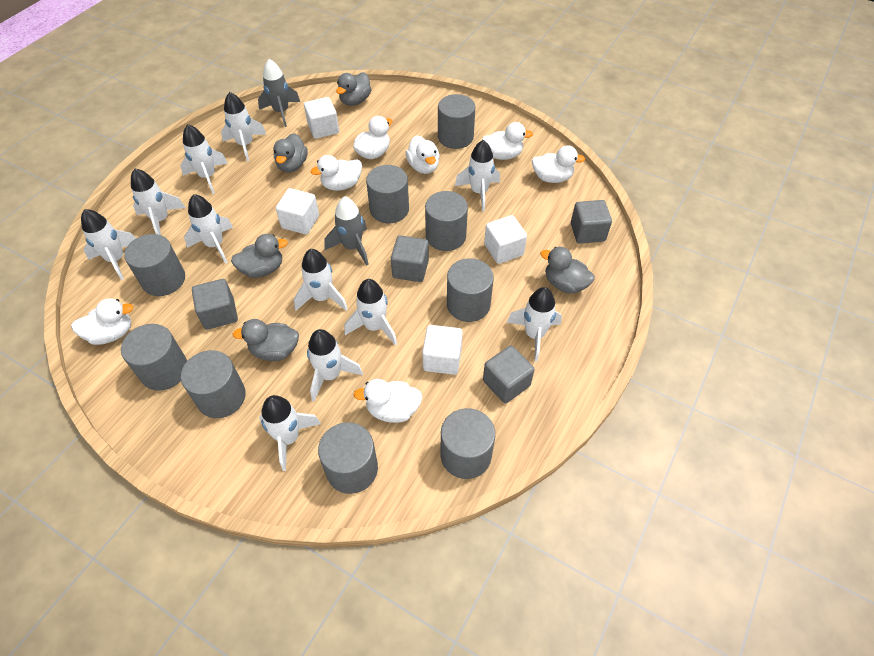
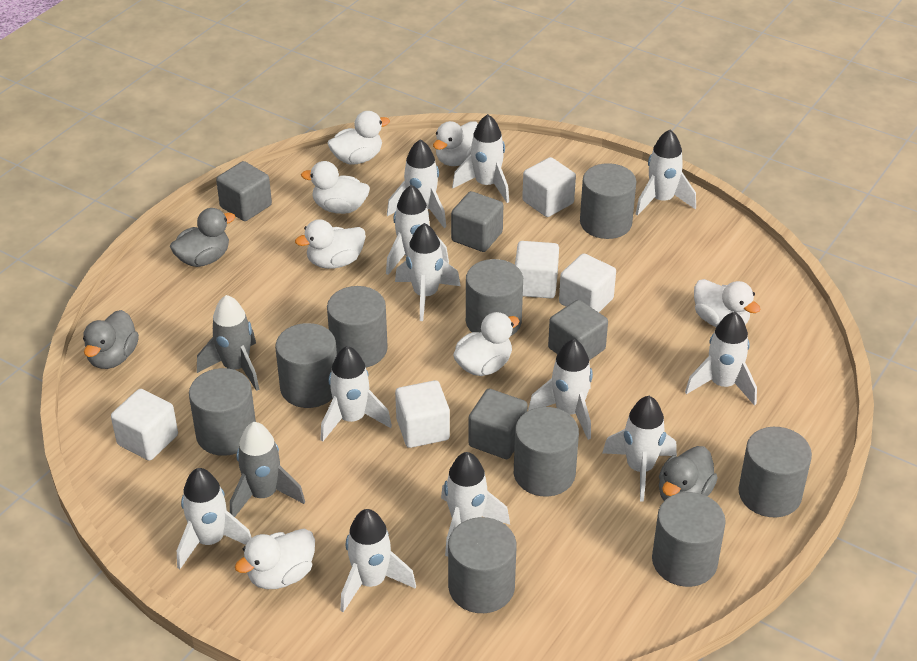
grey duck: 5 -> 3
white cube: 4 -> 5
white rocket: 11 -> 12

